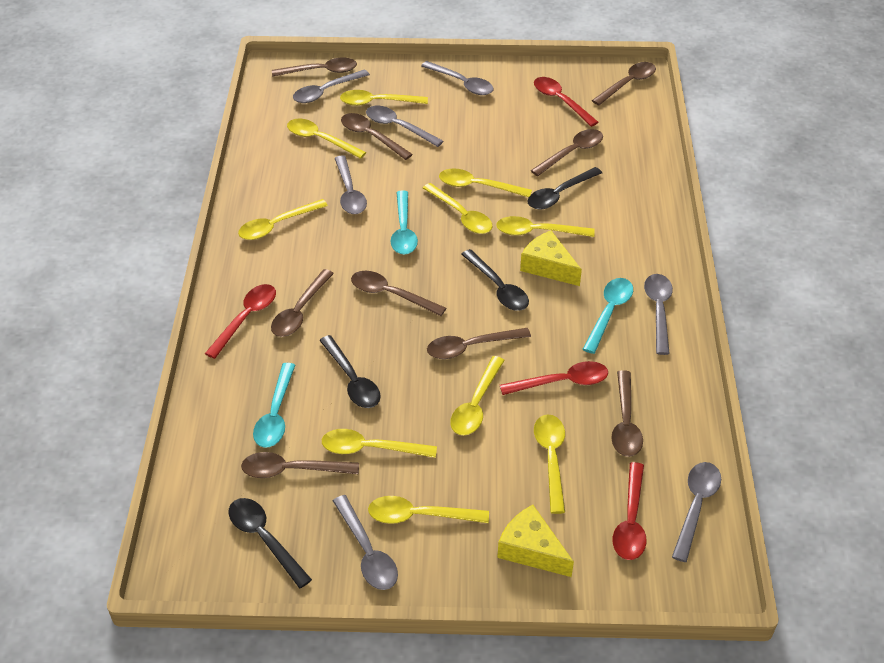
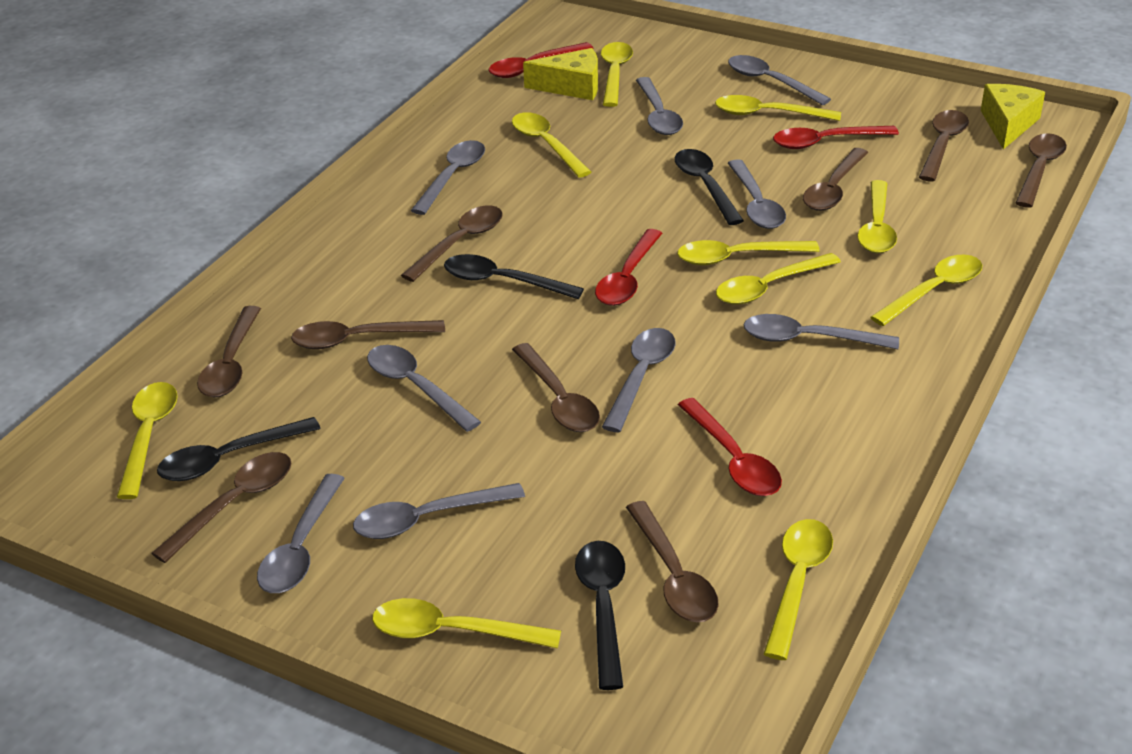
grey spoon: 7 -> 9
turquoise spoon: 3 -> 0

